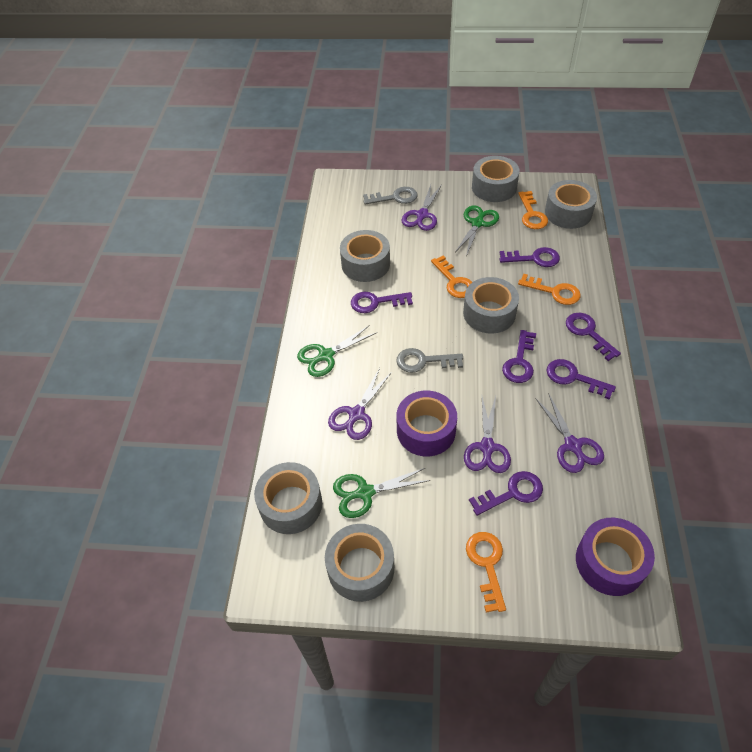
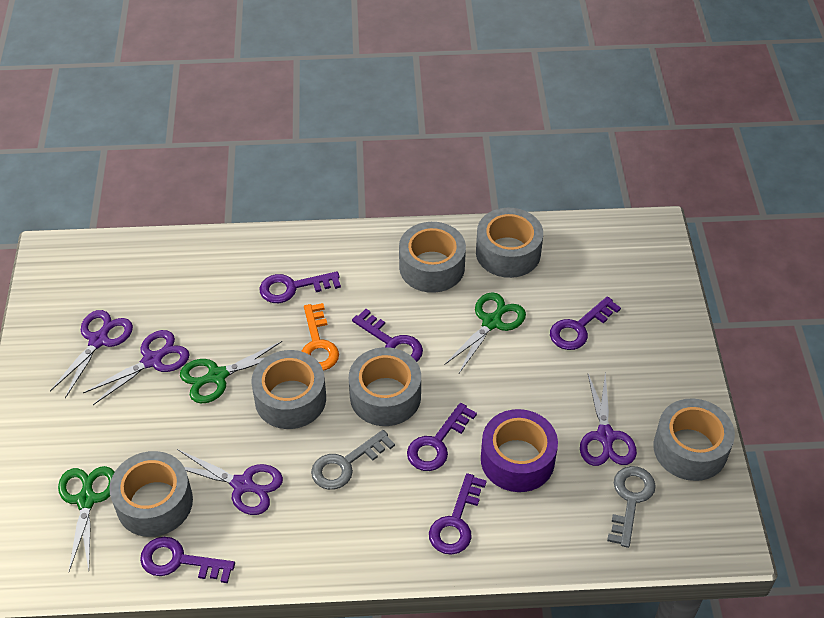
orange key: 4 -> 1
purple tape: 2 -> 1

